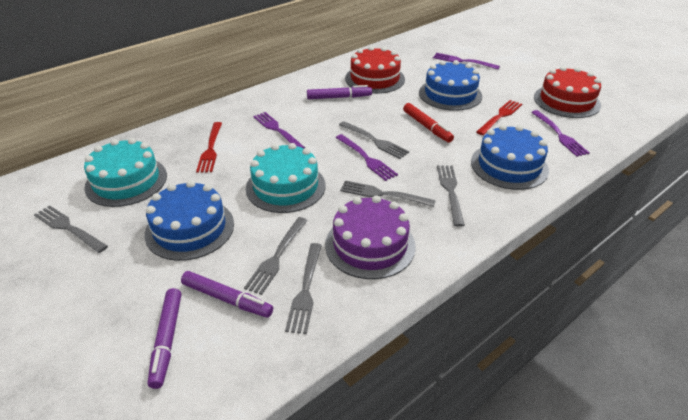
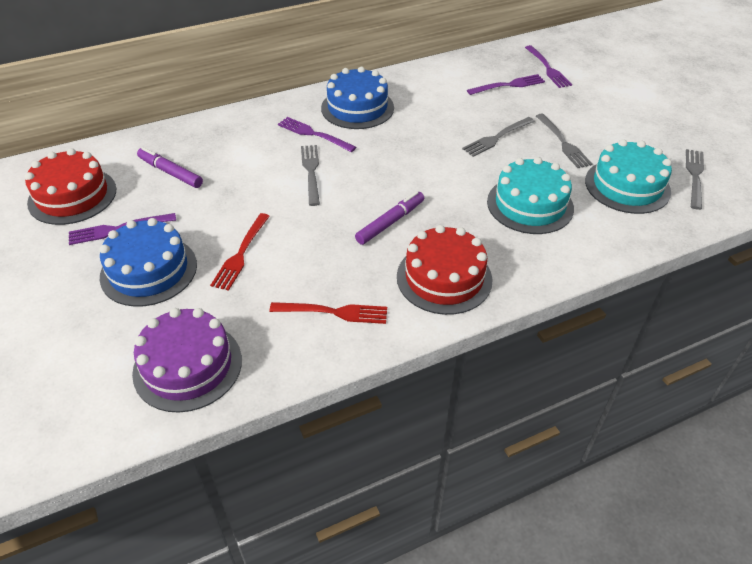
blue cake: 3 -> 2
grey fork: 6 -> 4
purple marker: 3 -> 2
red marker: 1 -> 0

